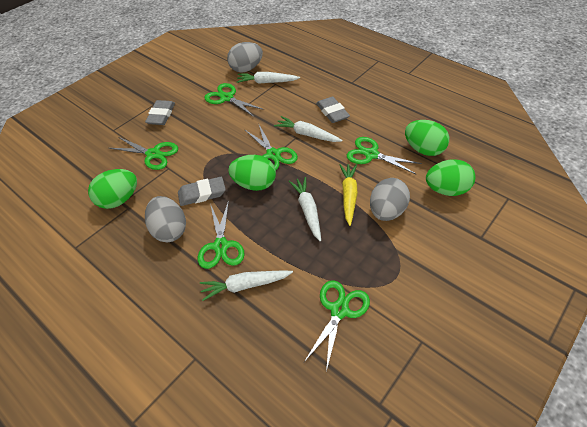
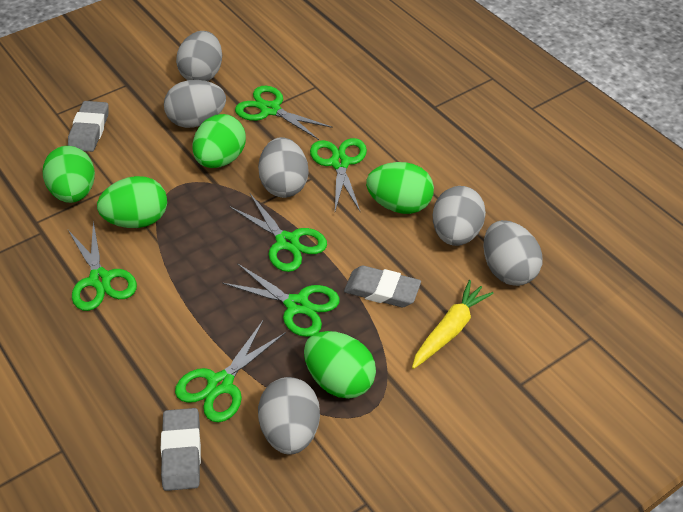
green egg: 4 -> 5
grey egg: 3 -> 6
white carrot: 4 -> 0

